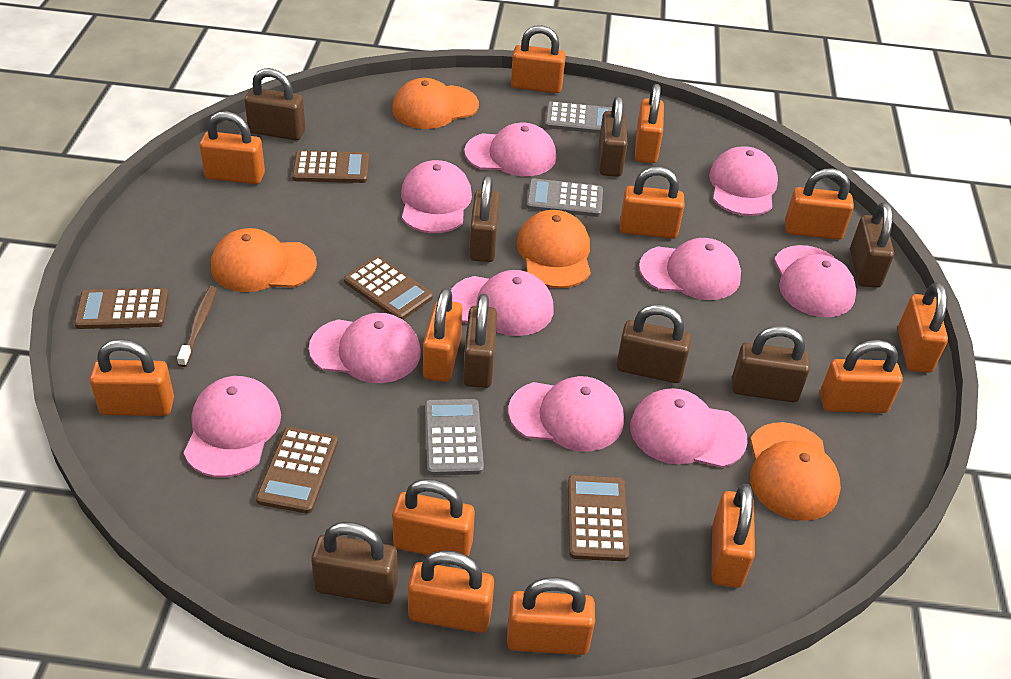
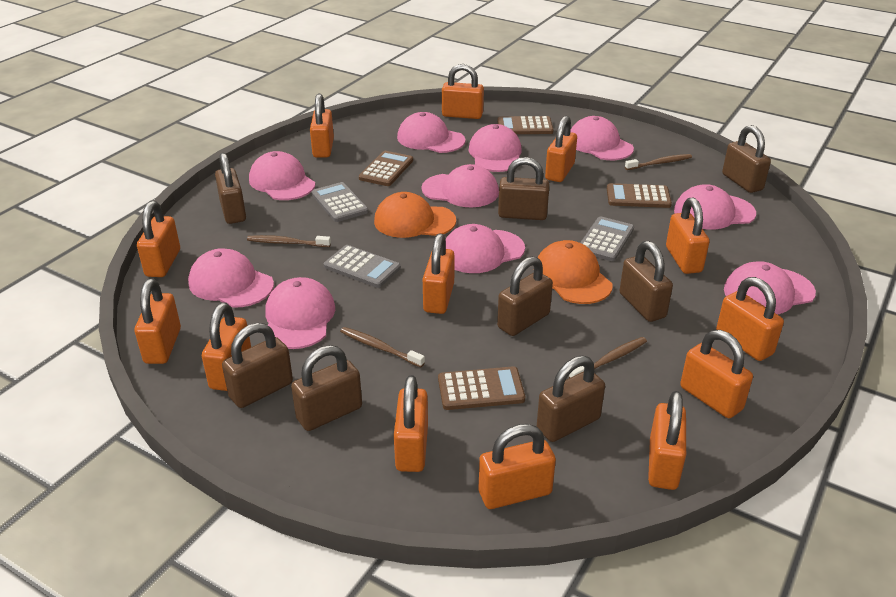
brown calculator: 5 -> 4
brown toothbrush: 1 -> 4
orange cap: 4 -> 2

